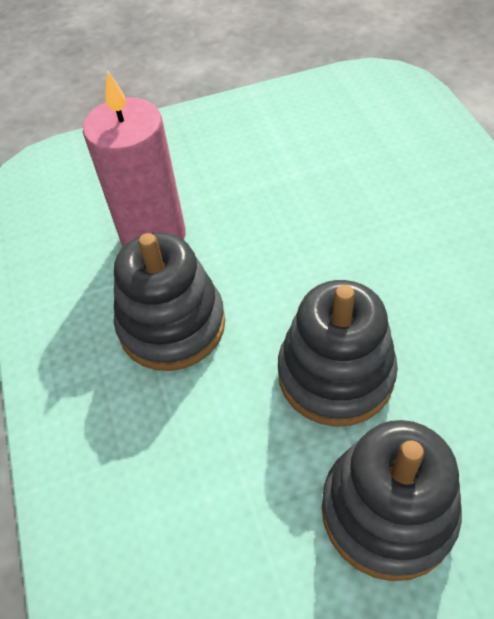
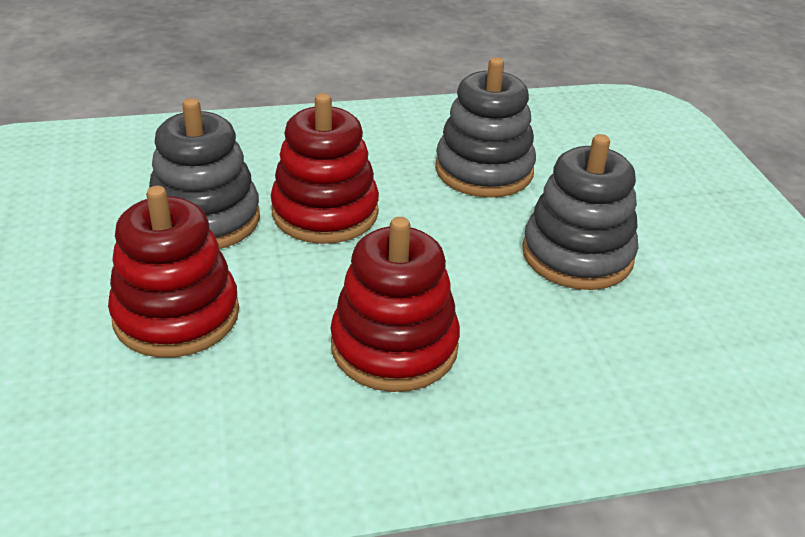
pink candle: 1 -> 0
red stacking toy: 0 -> 3

